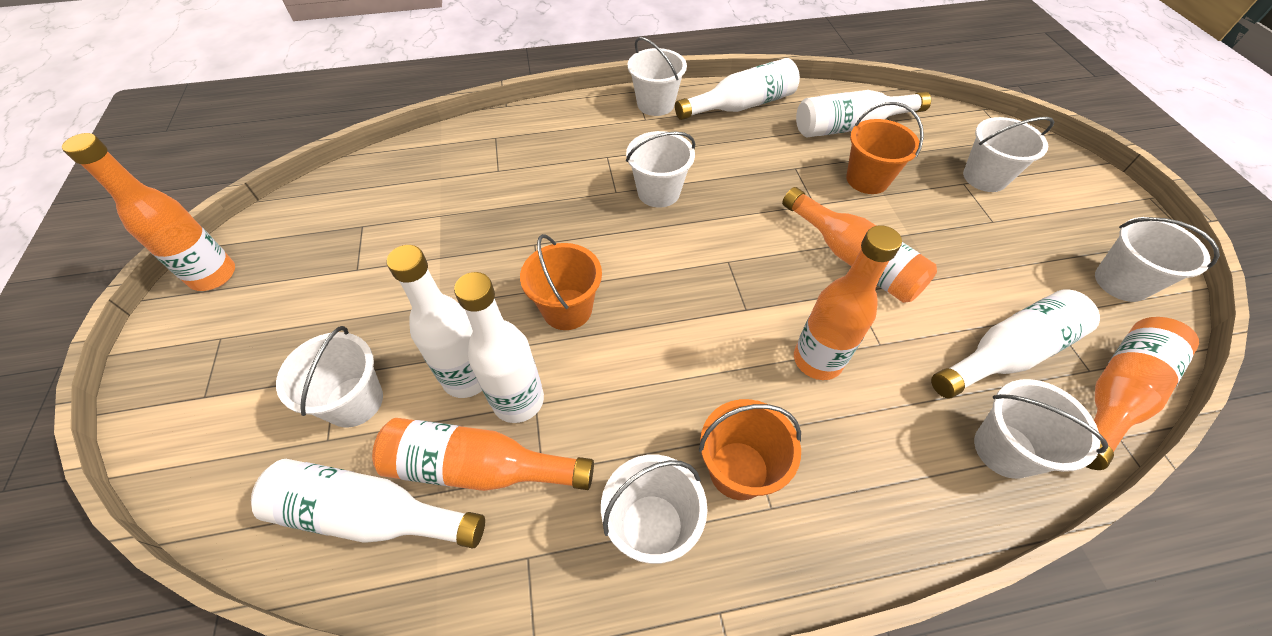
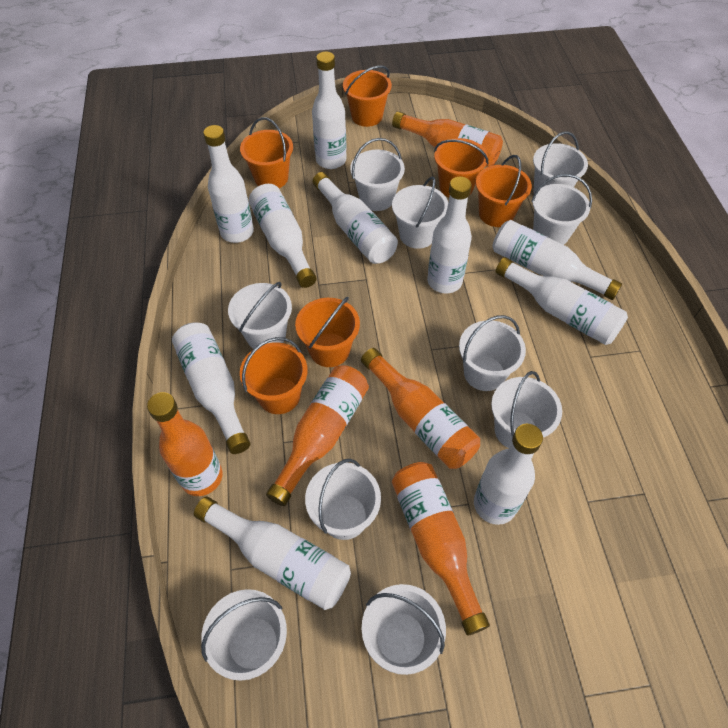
orange bucket: 3 -> 6
white bottle: 6 -> 10
white bucket: 7 -> 10

